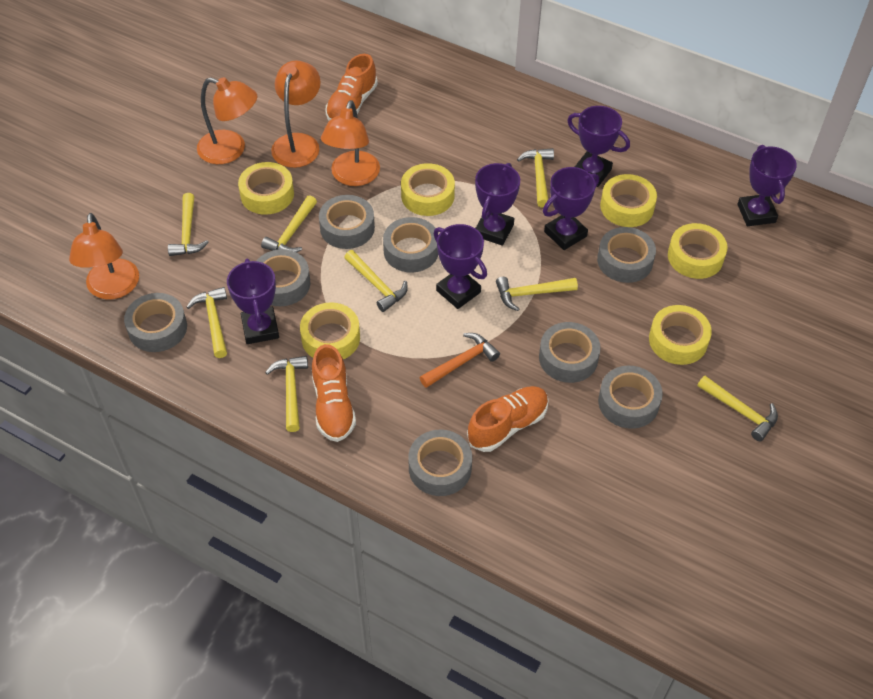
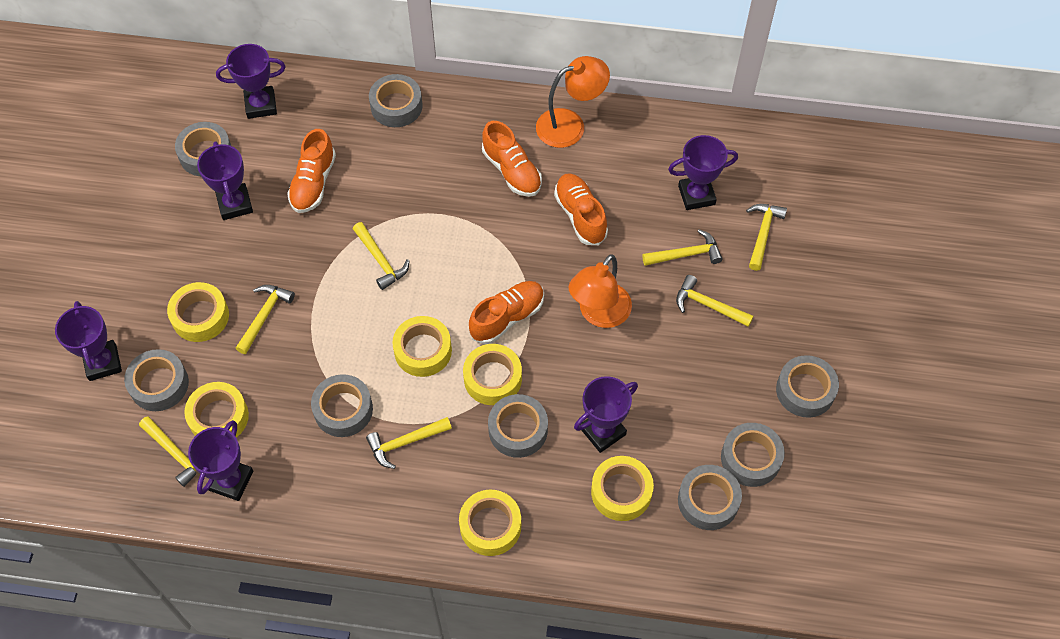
orange hammer: 1 -> 0
orange lamp: 4 -> 2
orange shoe: 3 -> 4
yellow hammer: 8 -> 7

